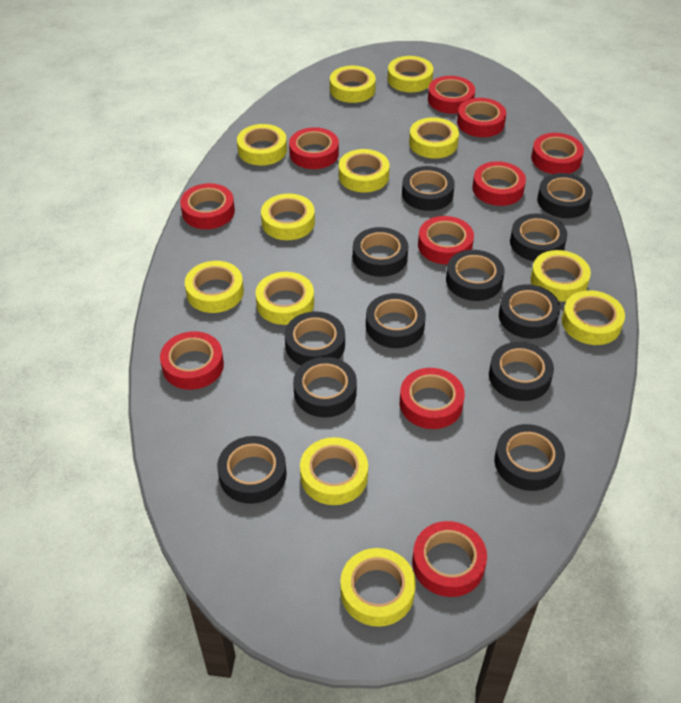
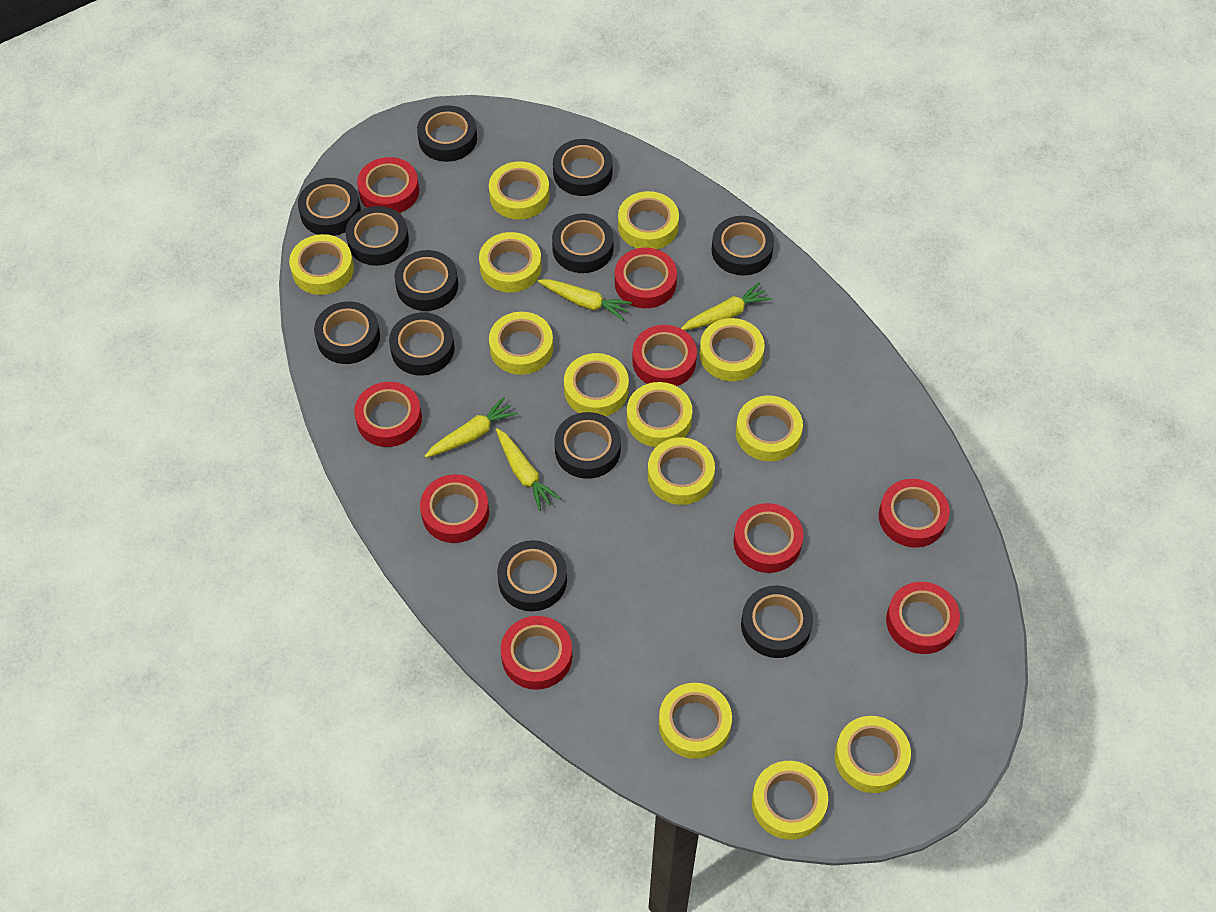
red tape: 10 -> 9
yellow carrot: 0 -> 4
yellow tape: 12 -> 13

